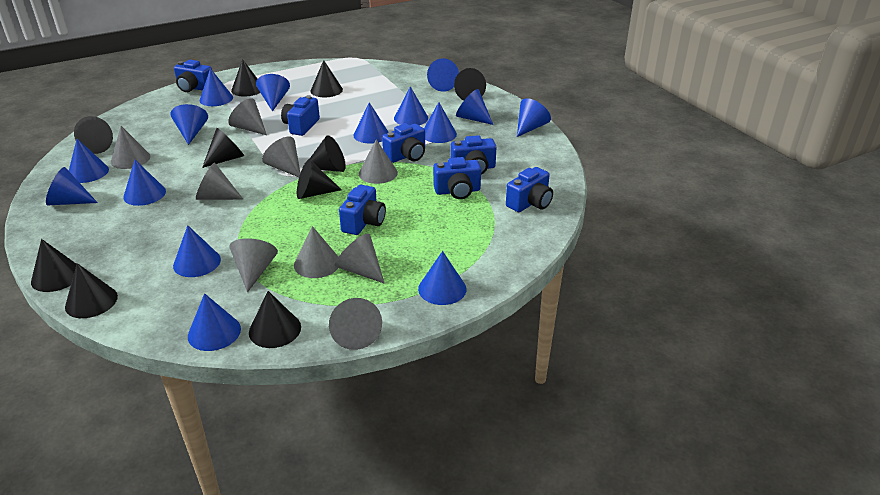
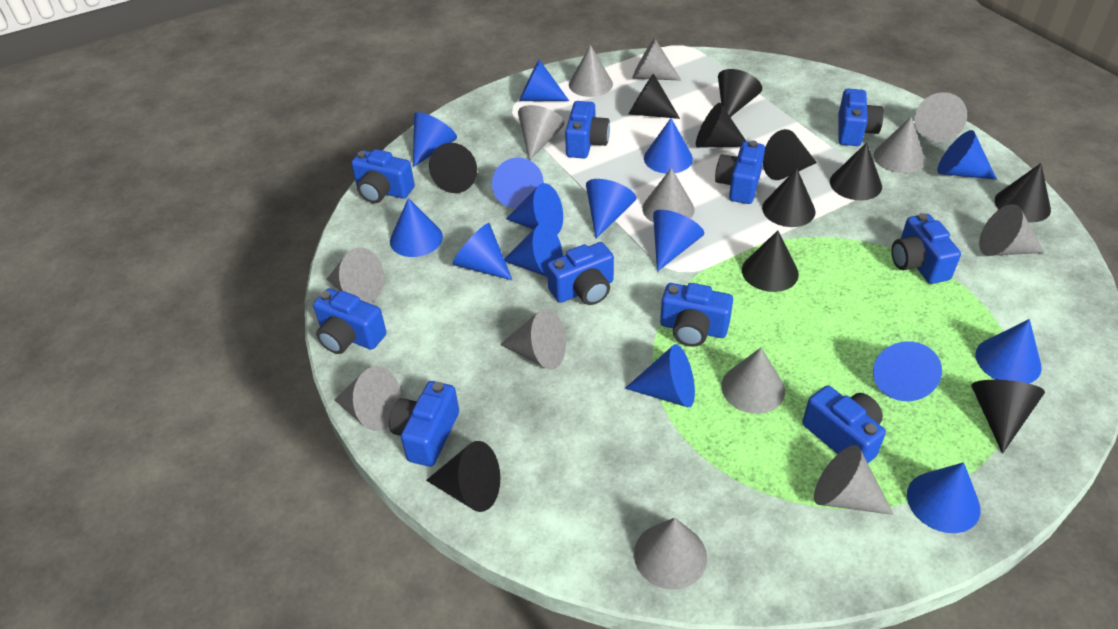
black cone: 10 -> 11
blue camera: 7 -> 10
grey cone: 9 -> 13

